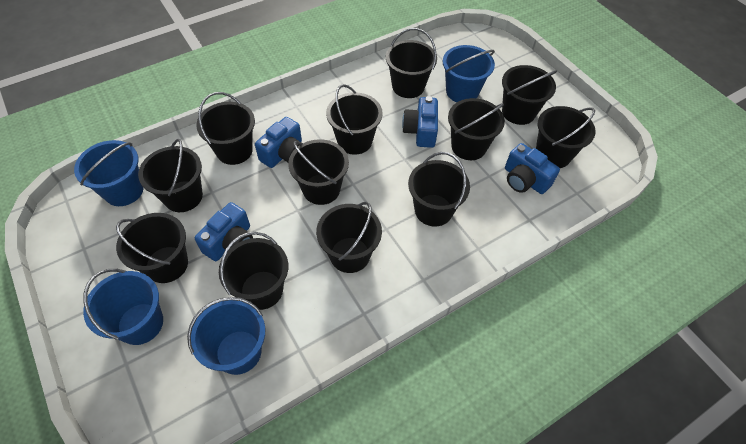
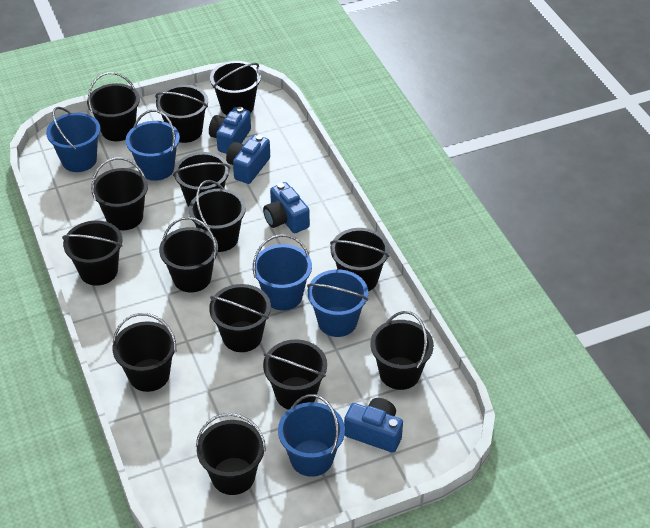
black bucket: 12 -> 14
blue bucket: 4 -> 5

